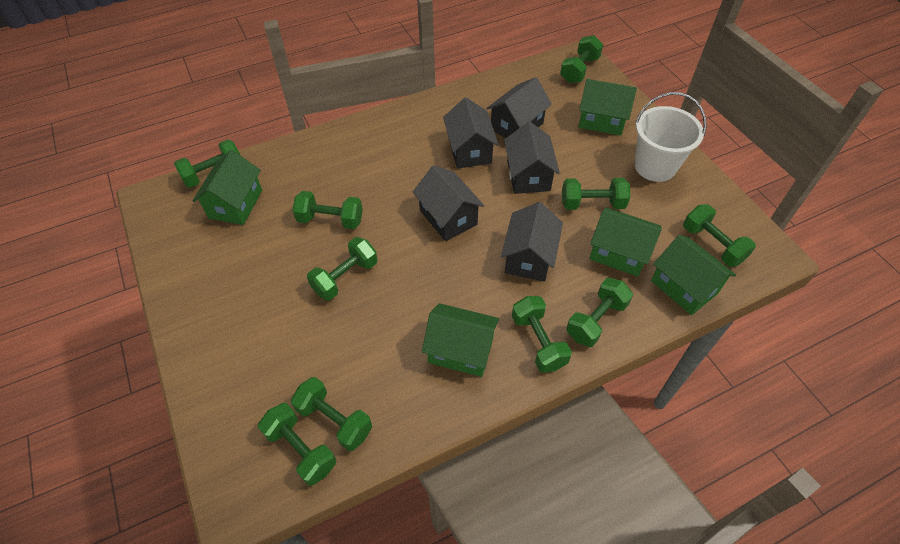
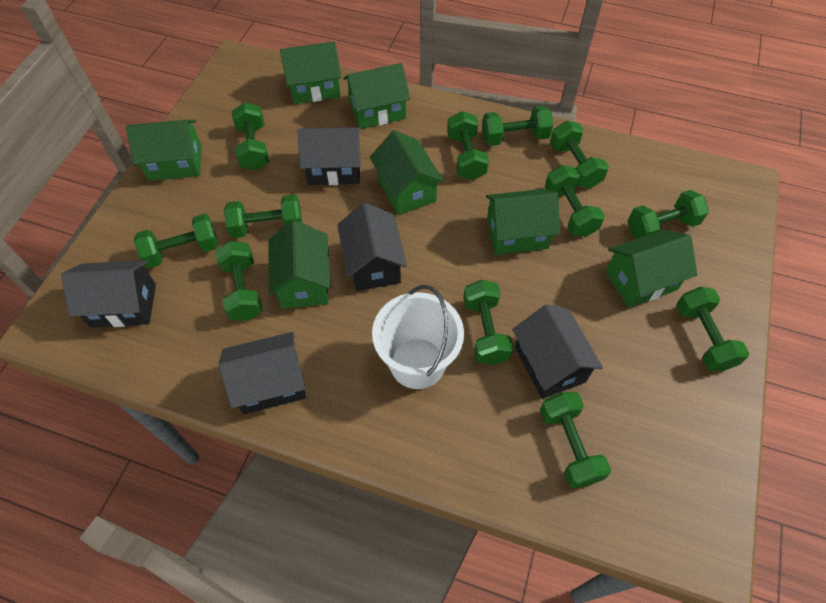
green dumbbell: 10 -> 12
green house: 5 -> 7

